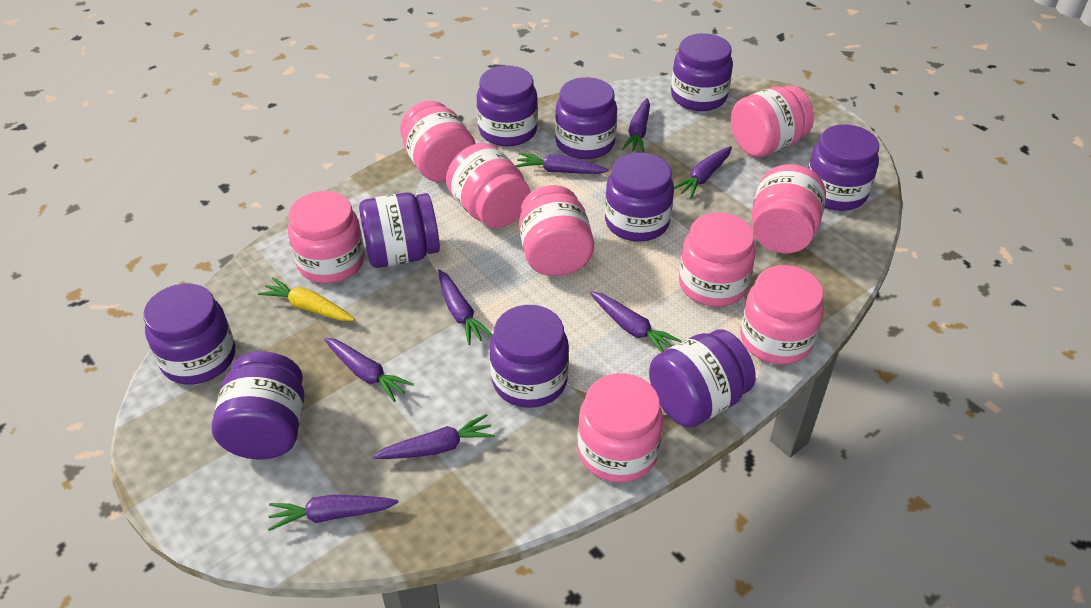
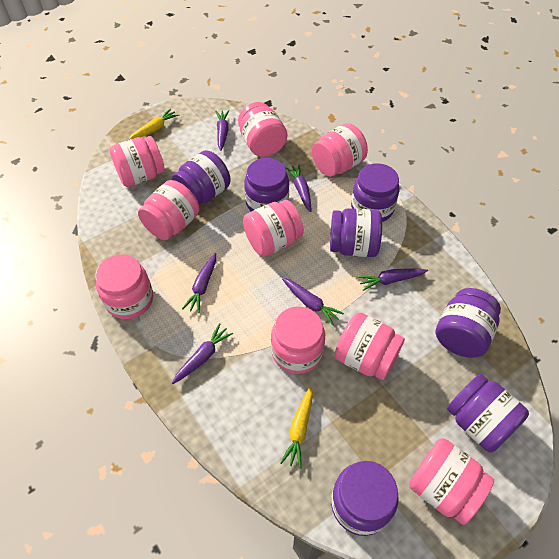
purple carrot: 8 -> 6
purple jar: 10 -> 7
yellow carrot: 1 -> 2

